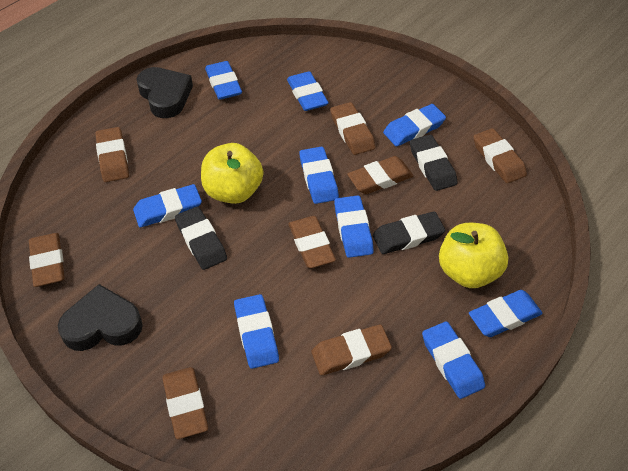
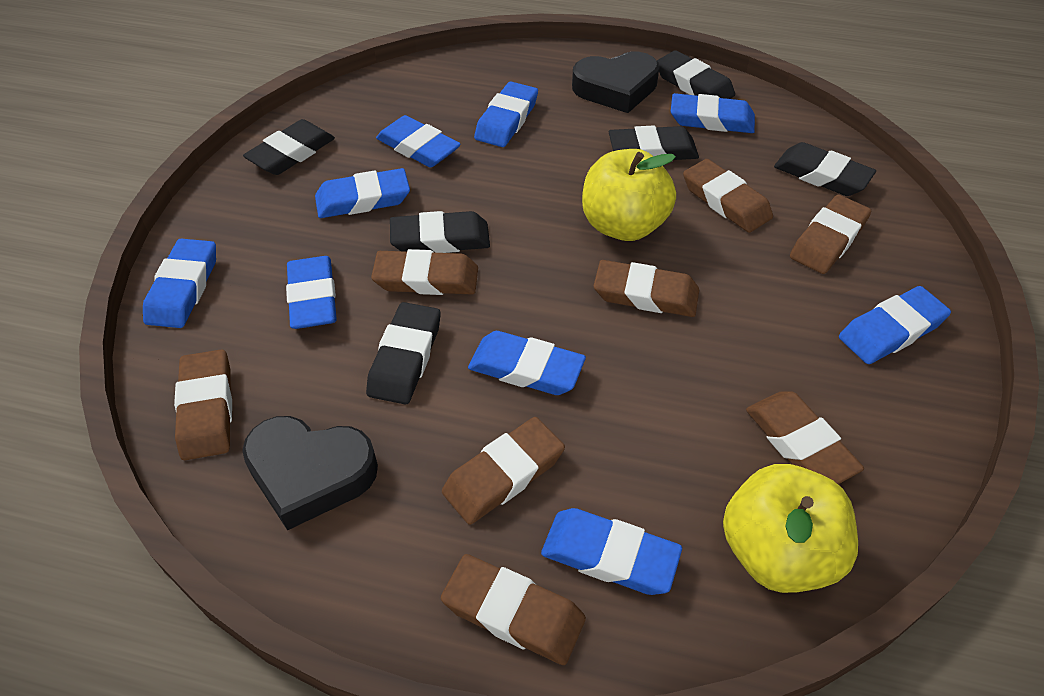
black eraser: 3 -> 6

